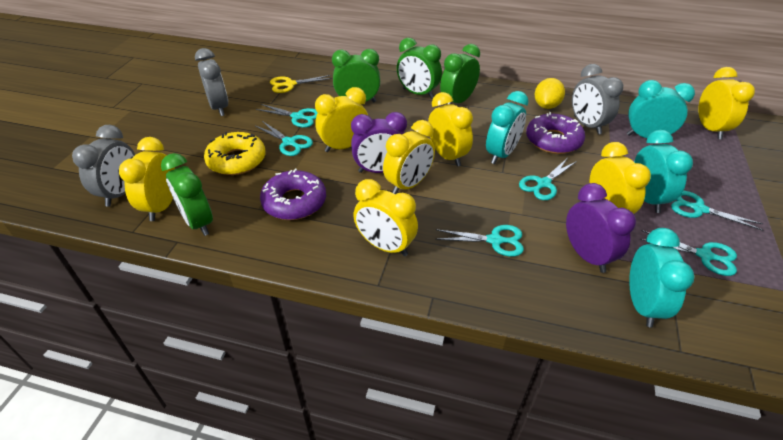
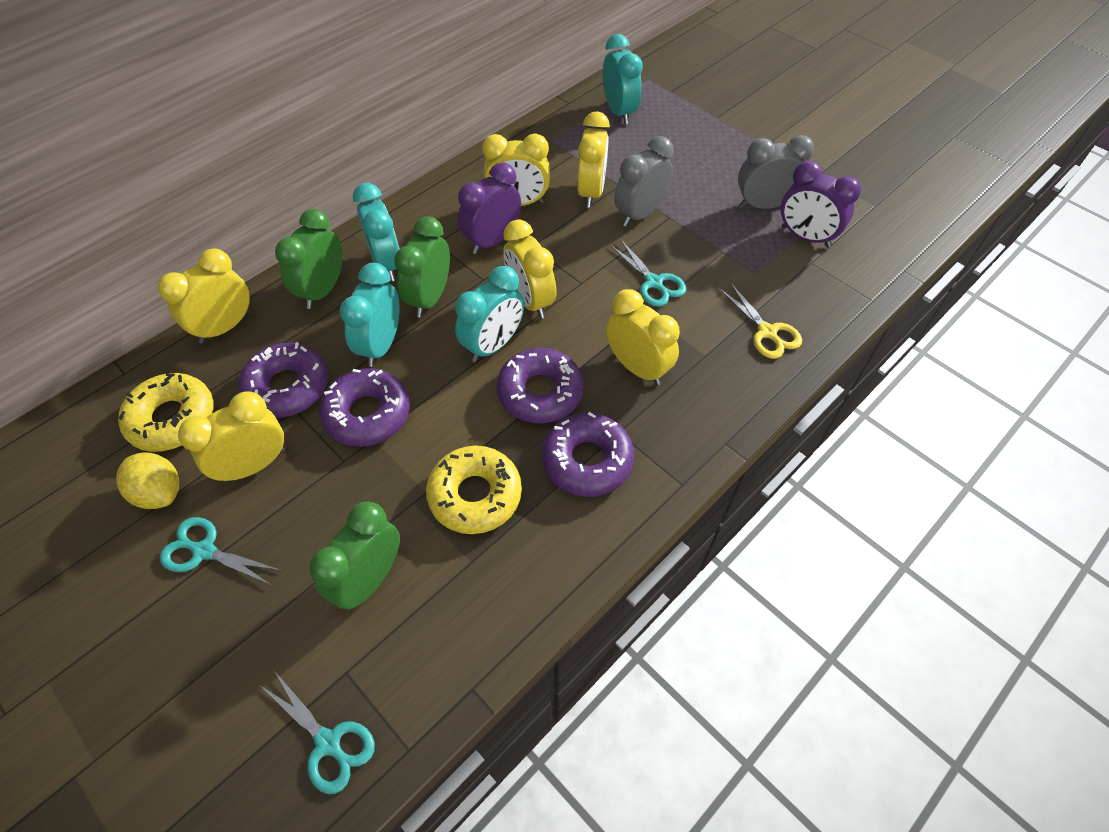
green clock: 4 -> 3
grey clock: 3 -> 2
purple donut: 2 -> 4
turquoise scissors: 6 -> 3
yellow clock: 7 -> 6
yellow donut: 1 -> 2

